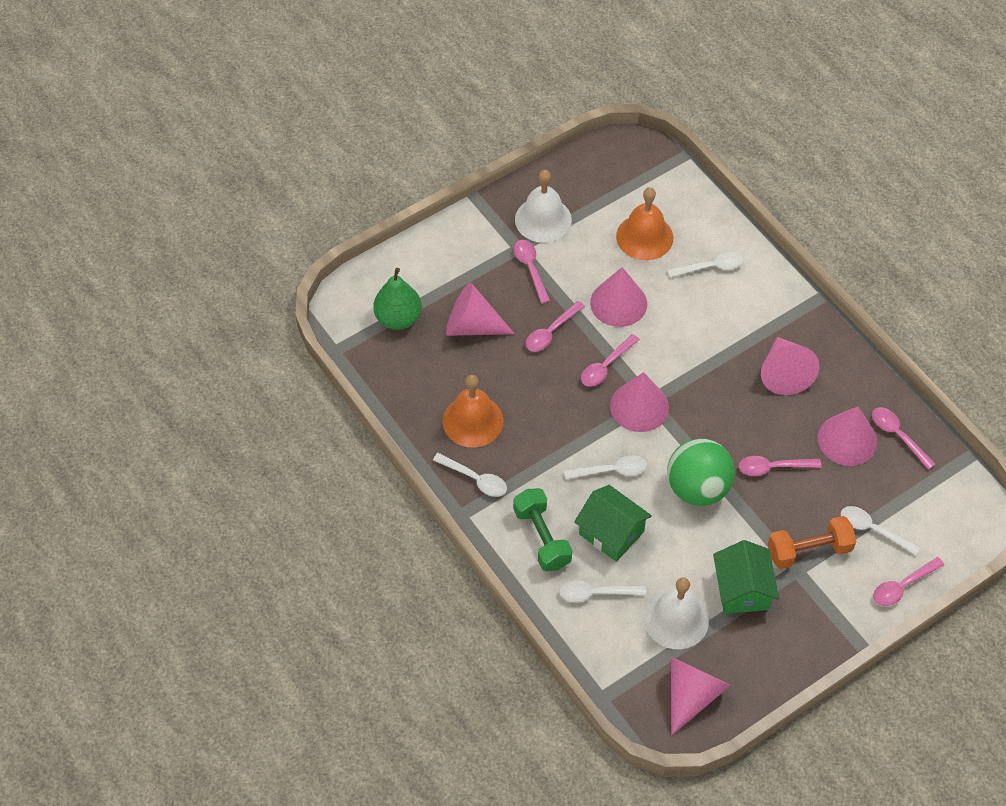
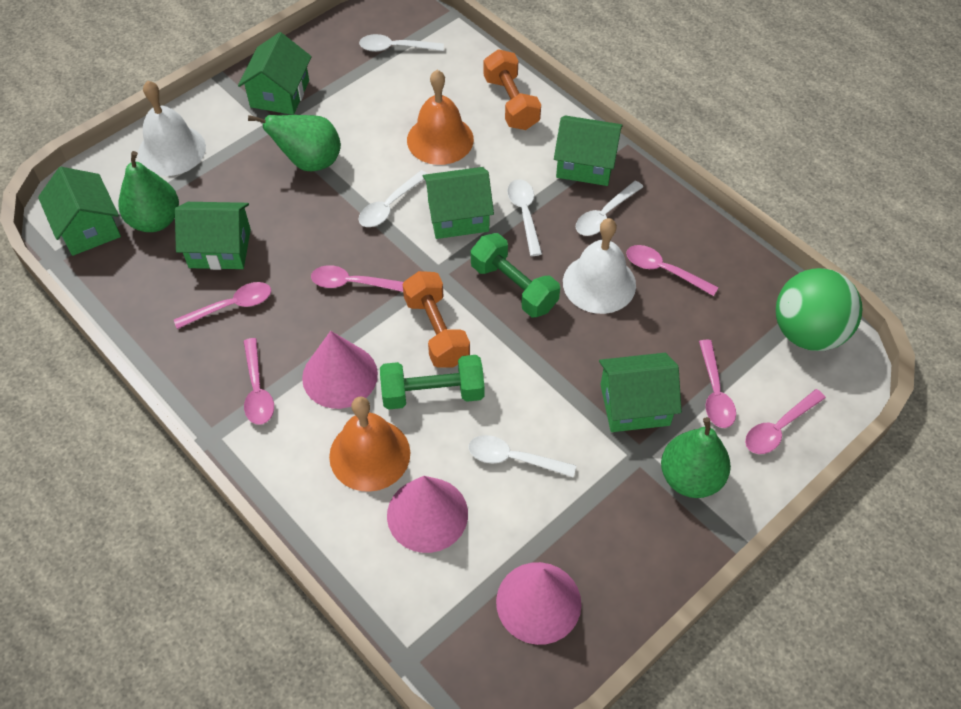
green dumbbell: 1 -> 2
green house: 2 -> 6
green pear: 1 -> 3
orange dumbbell: 1 -> 2
pink cone: 6 -> 3

